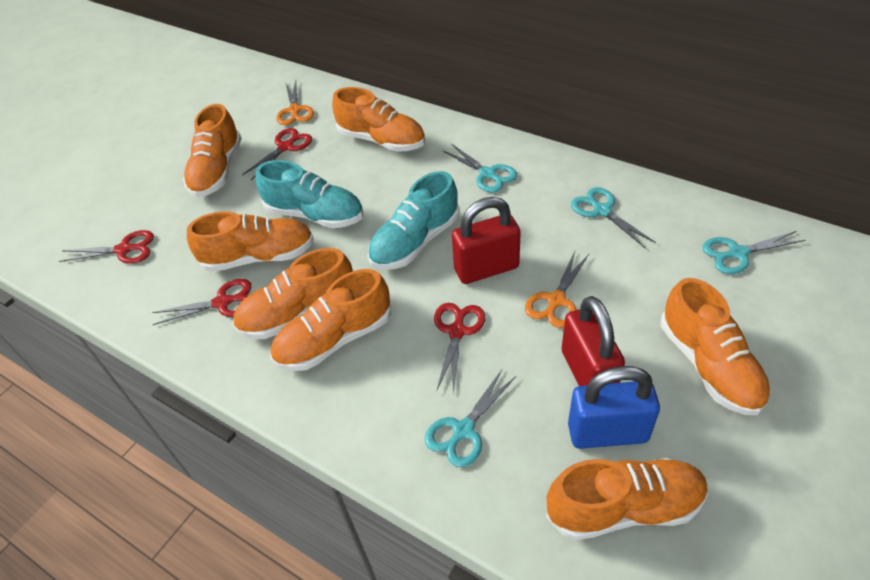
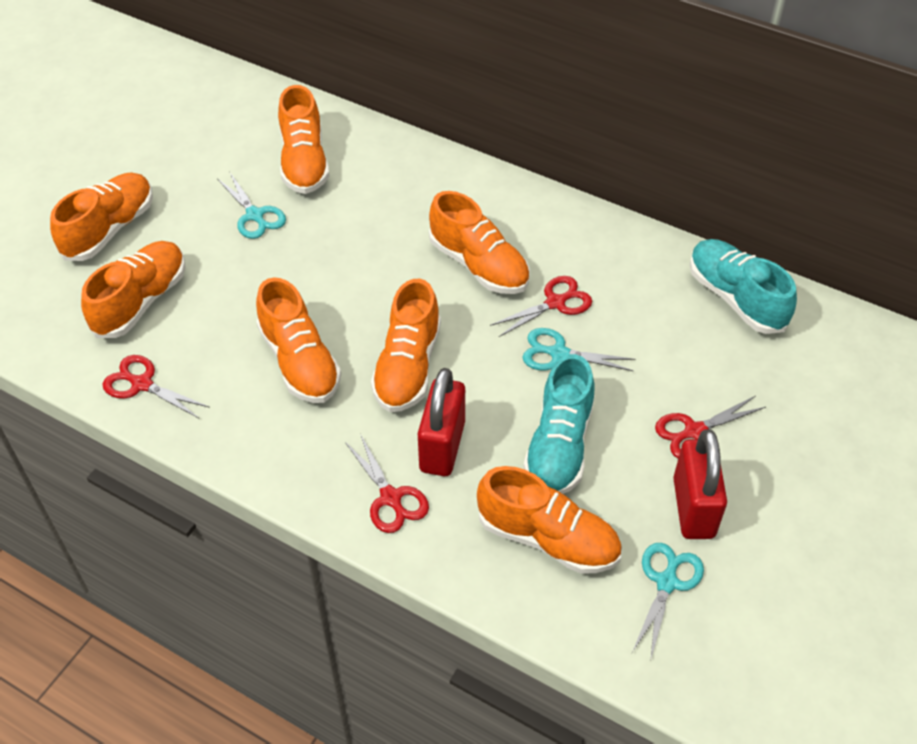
blue padlock: 1 -> 0
orange scissors: 2 -> 0
turquoise scissors: 4 -> 3

